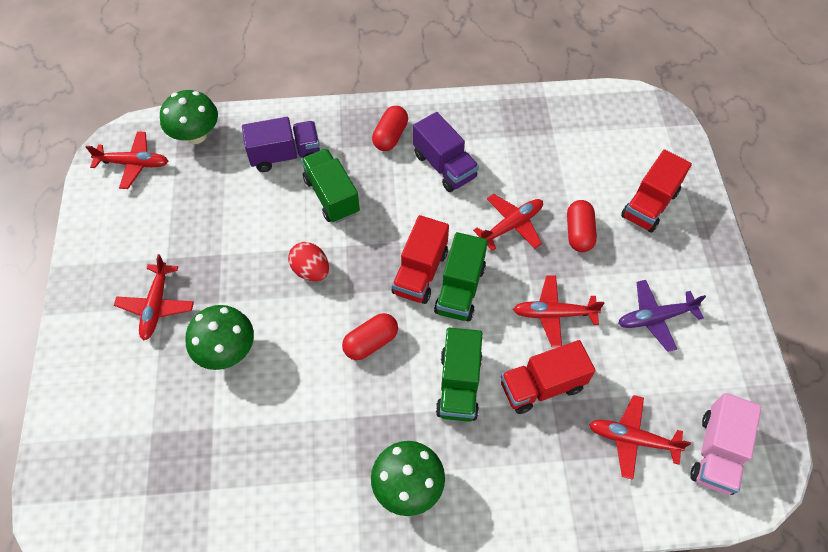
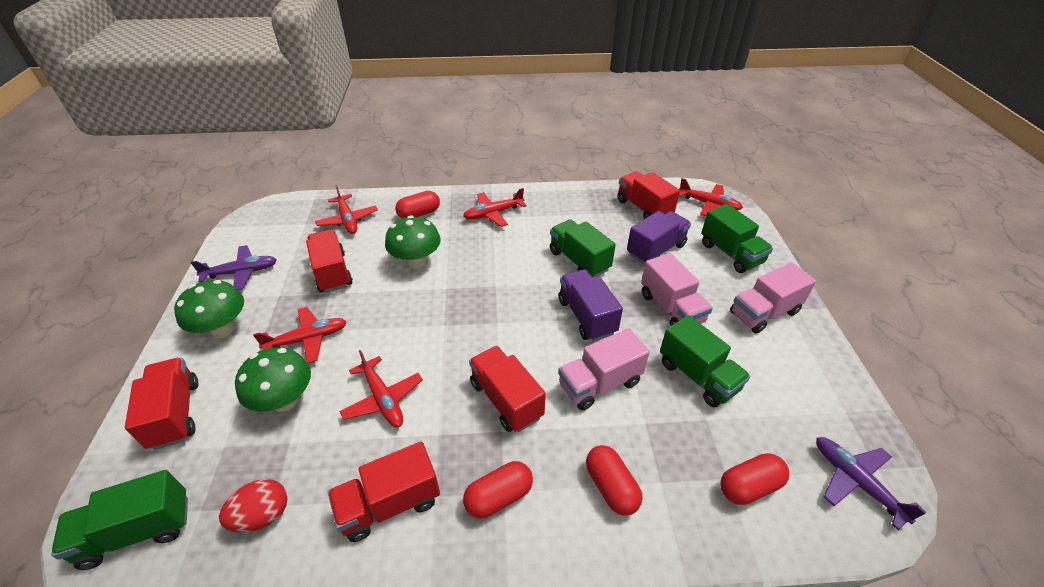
green truck: 3 -> 4
pink truck: 1 -> 3
purple plane: 1 -> 2
red capsule: 3 -> 4
red truck: 3 -> 5

